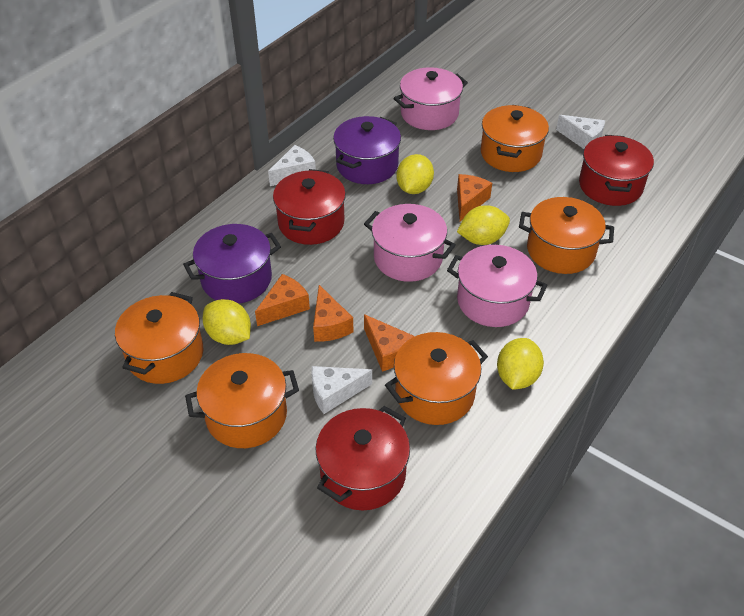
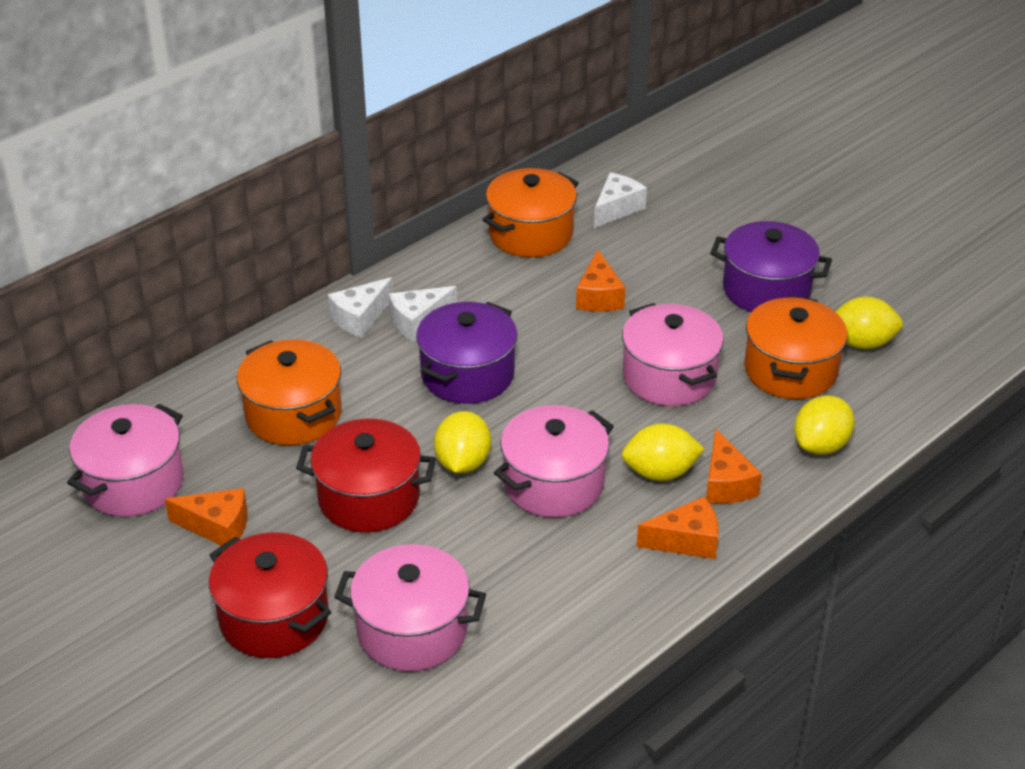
orange pot: 5 -> 3
pink pot: 3 -> 4
red pot: 3 -> 2

